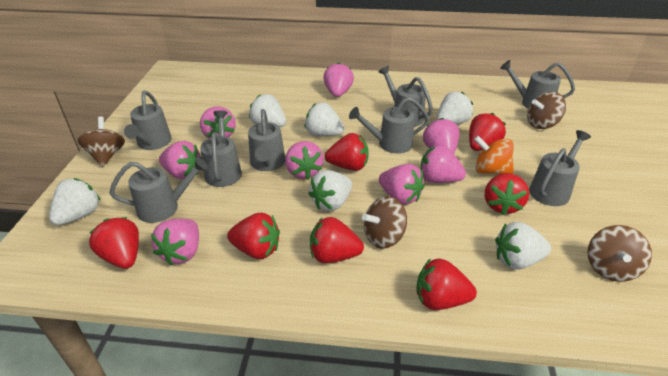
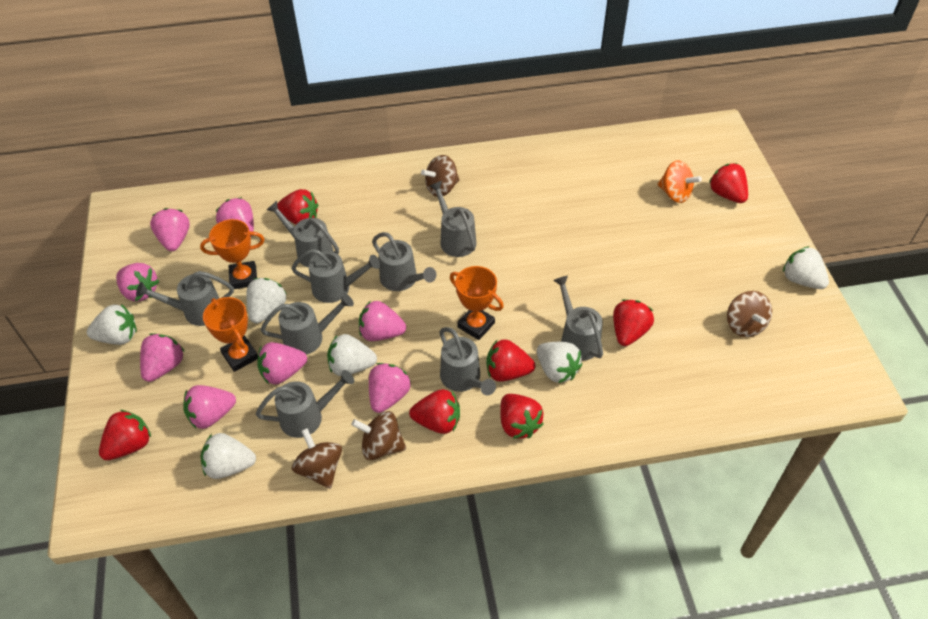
grey watering can: 8 -> 9
orange trophy: 0 -> 3

